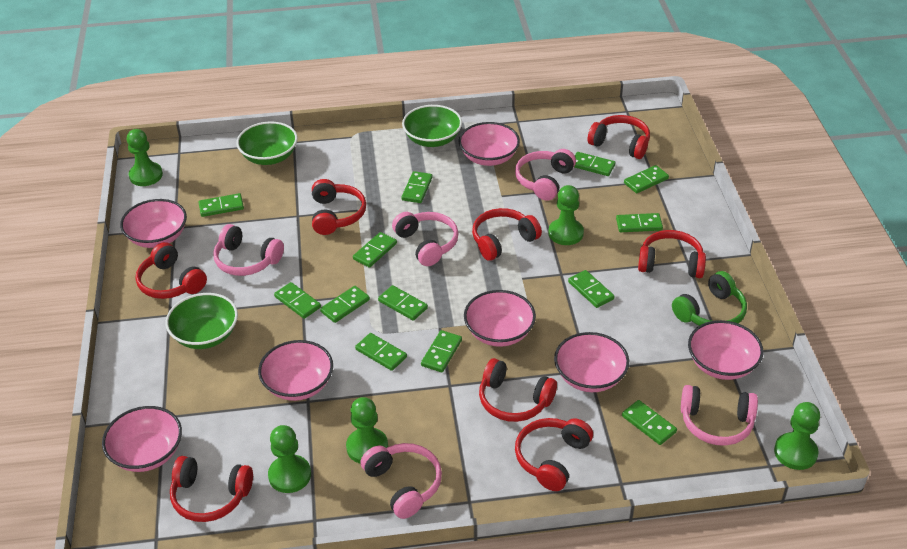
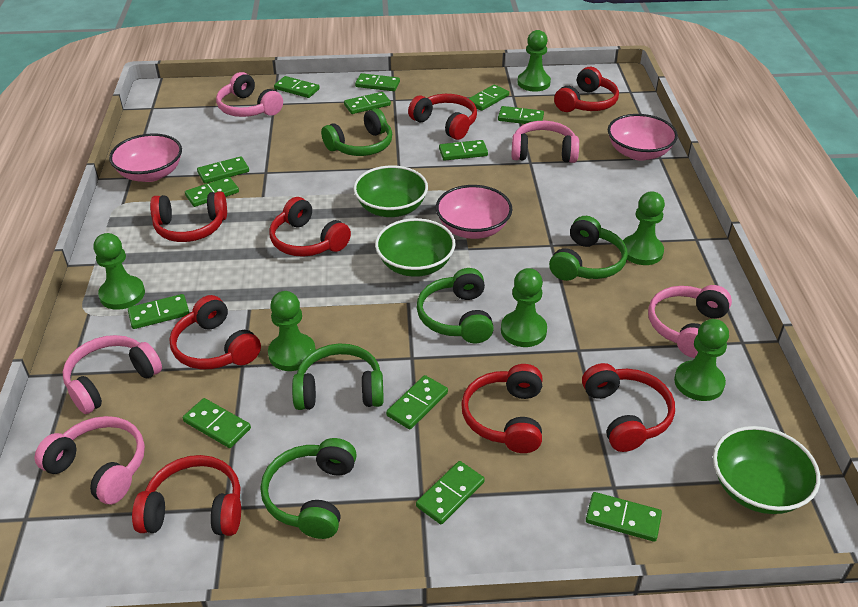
green headphones: 1 -> 5
green pawn: 5 -> 6
pink bowl: 7 -> 3

